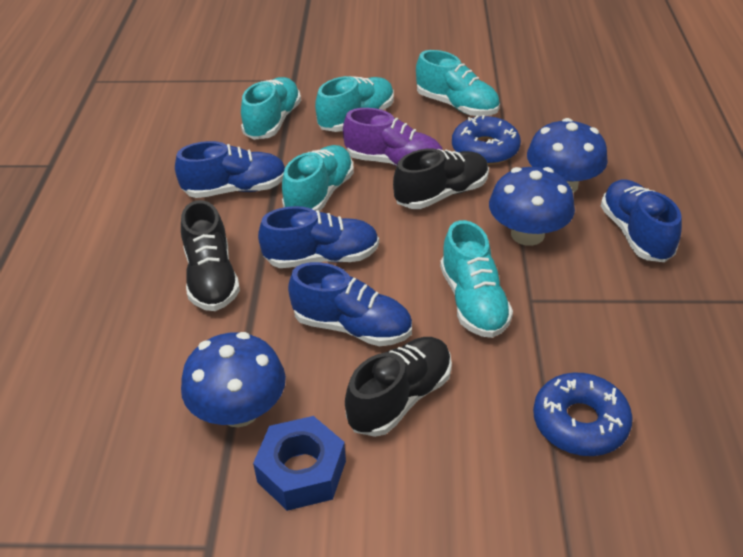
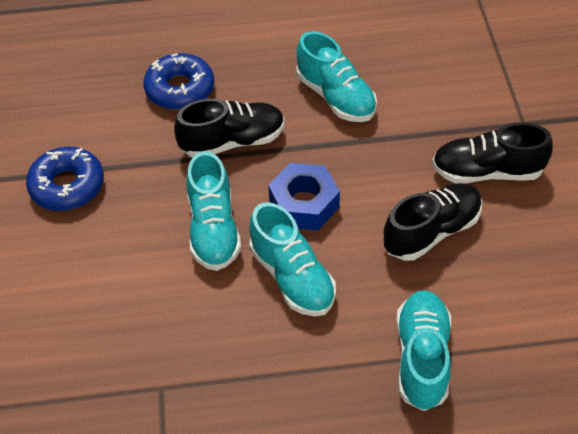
blue mushroom: 3 -> 0
blue shoe: 4 -> 0
purple shoe: 1 -> 0
turquoise shoe: 5 -> 4

